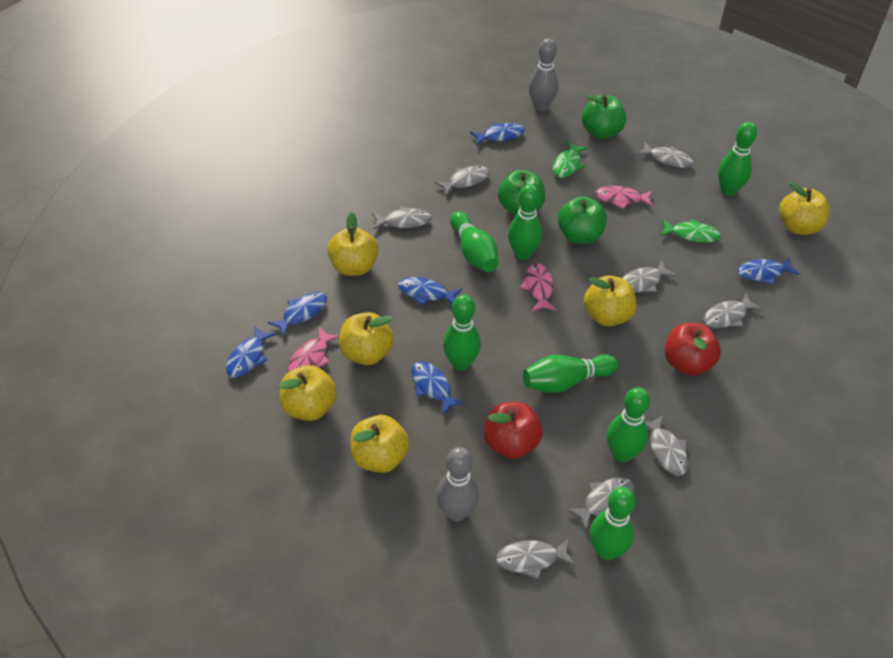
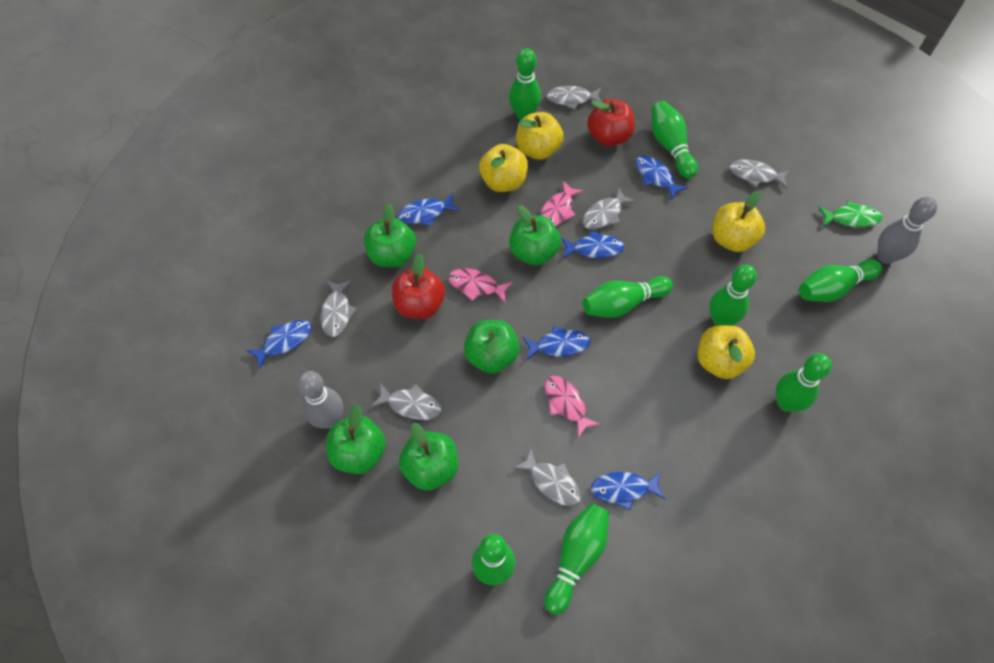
green apple: 3 -> 5
green bowling pin: 7 -> 8
green fish: 2 -> 1
grey fish: 8 -> 6
yellow apple: 6 -> 4

